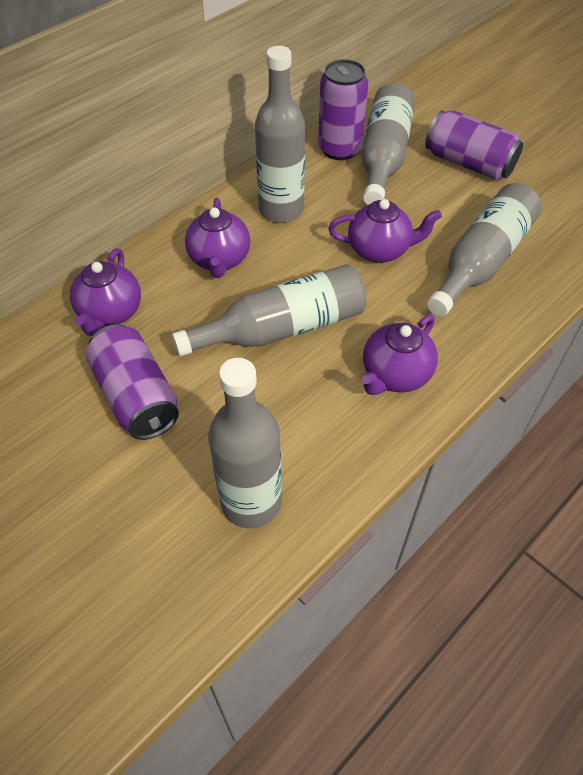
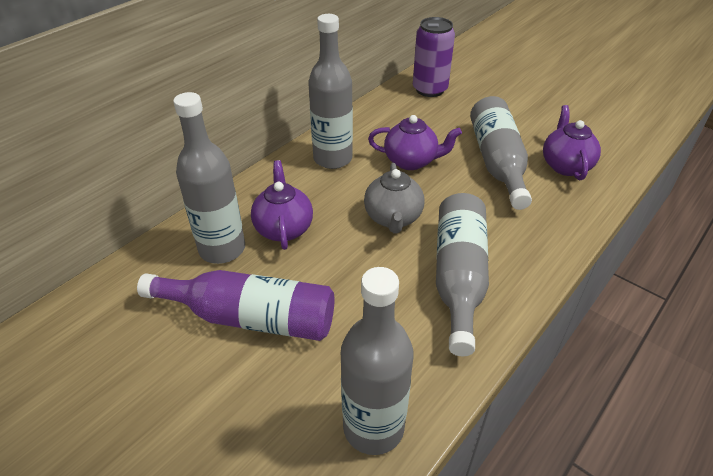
grey teapot: 0 -> 1
purple bottle: 0 -> 1
purple can: 3 -> 1
purple teapot: 4 -> 3

